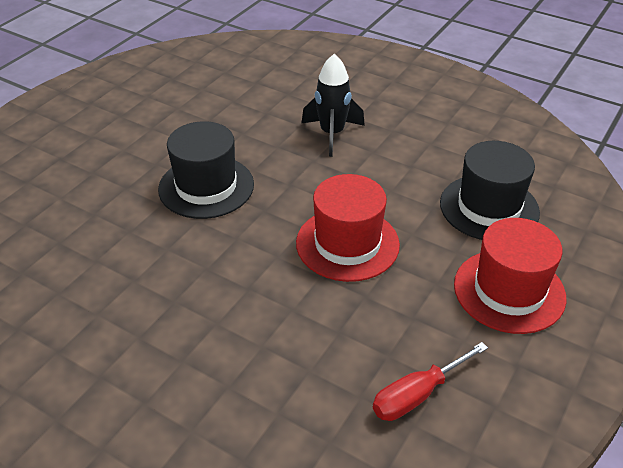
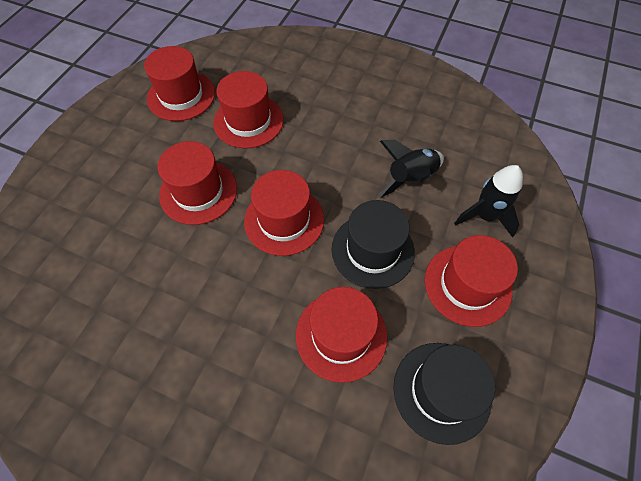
black rocket: 1 -> 2
red hat: 2 -> 6
red screwdriver: 1 -> 0

